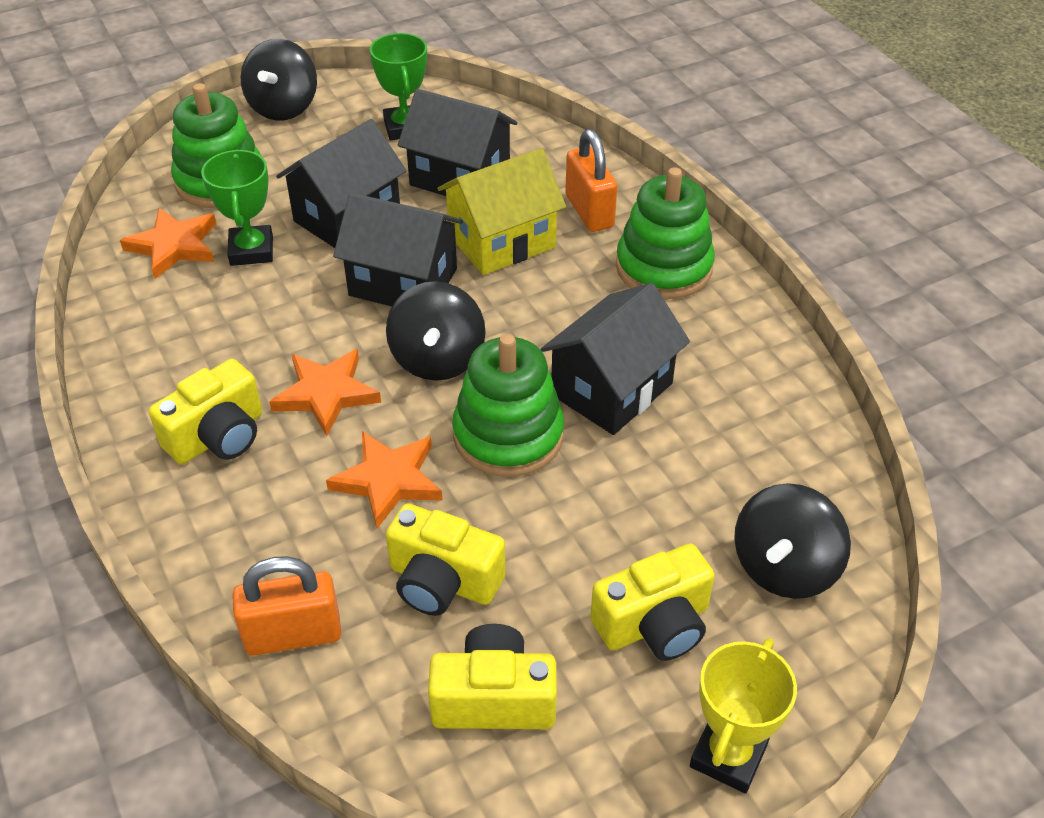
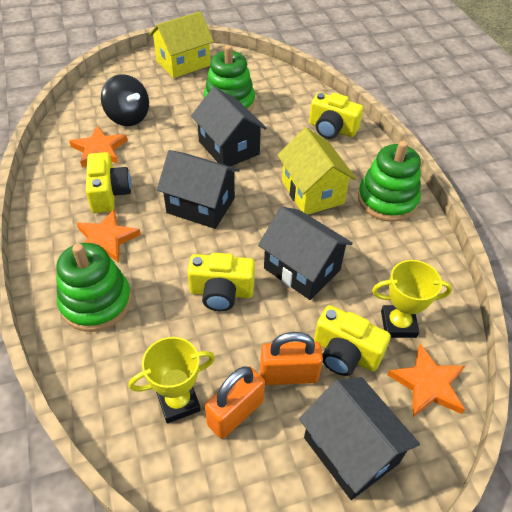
black spinning top: 3 -> 1
green trophy: 2 -> 0
yellow house: 1 -> 2
yellow trophy: 1 -> 2

